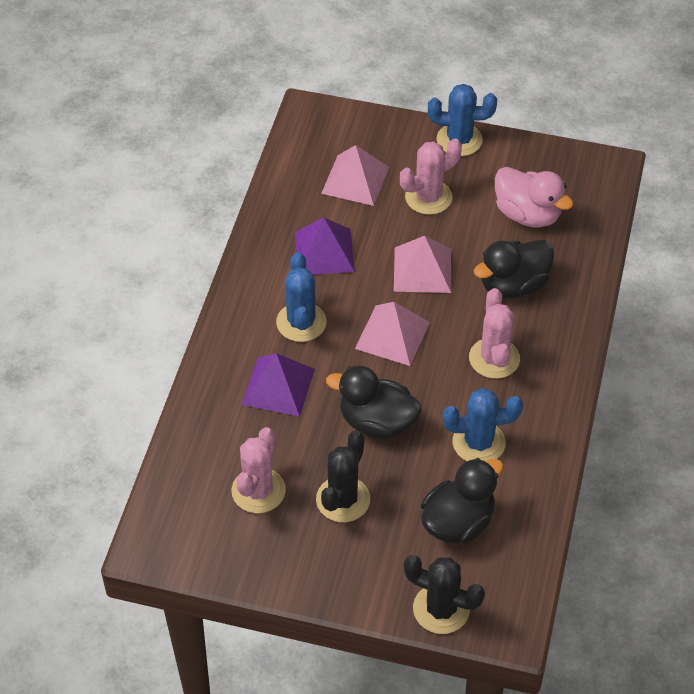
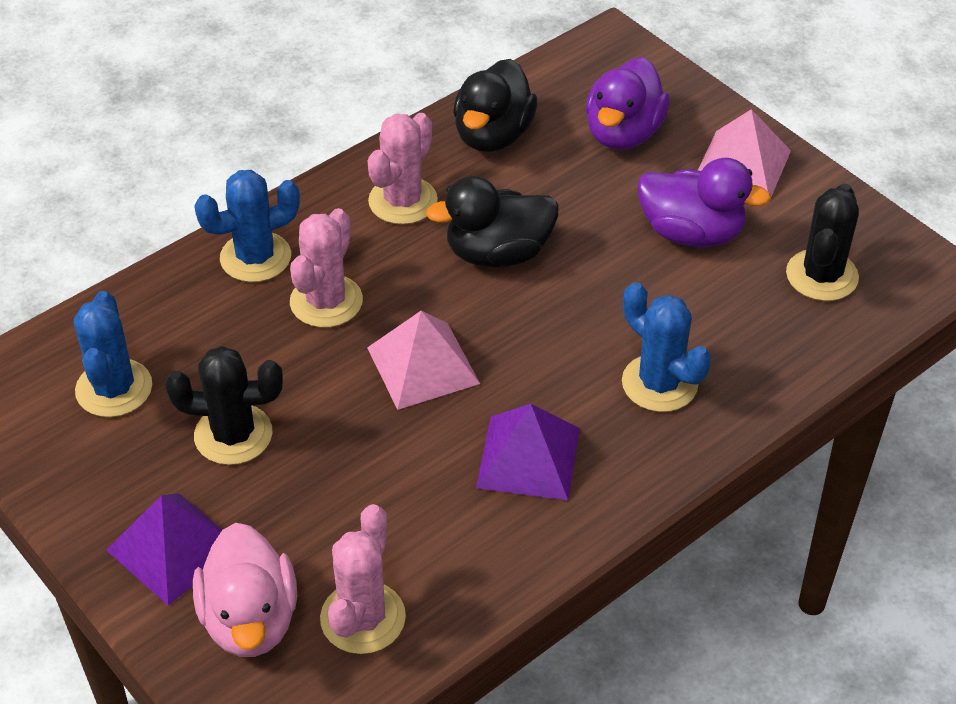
black duck: 3 -> 2
pink pyramid: 3 -> 2
purple duck: 0 -> 2

